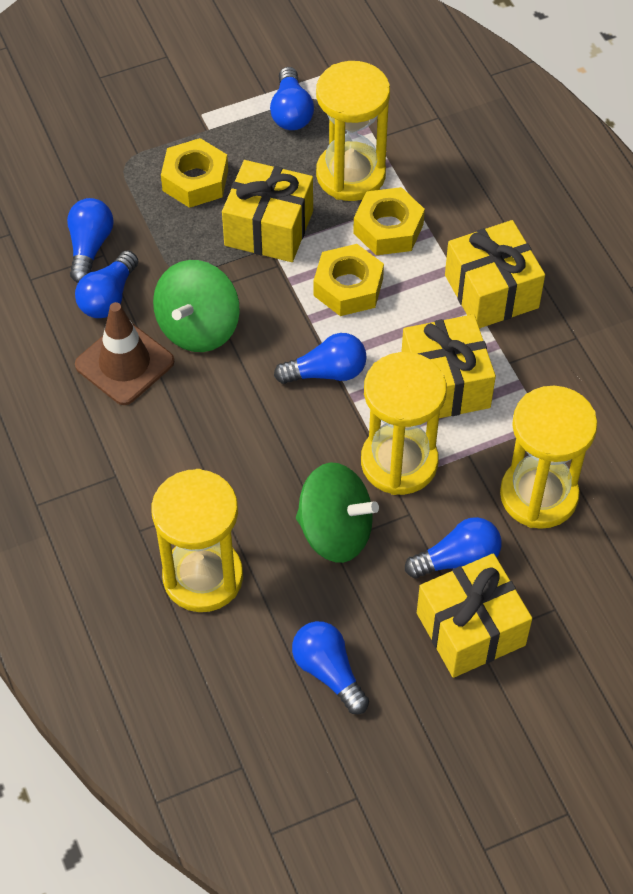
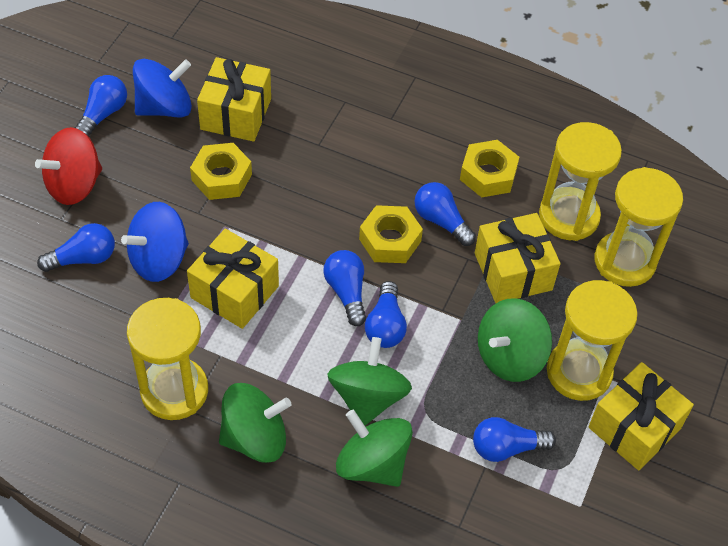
blue spinning top: 0 -> 2
brown traffic cone: 1 -> 0
green spinning top: 2 -> 4
red spinning top: 0 -> 1

